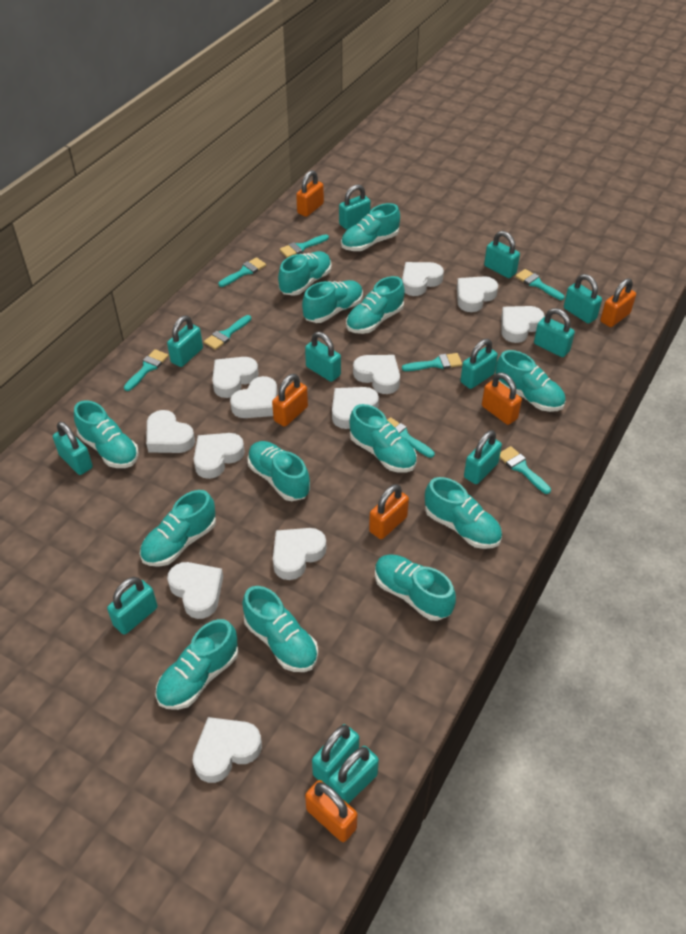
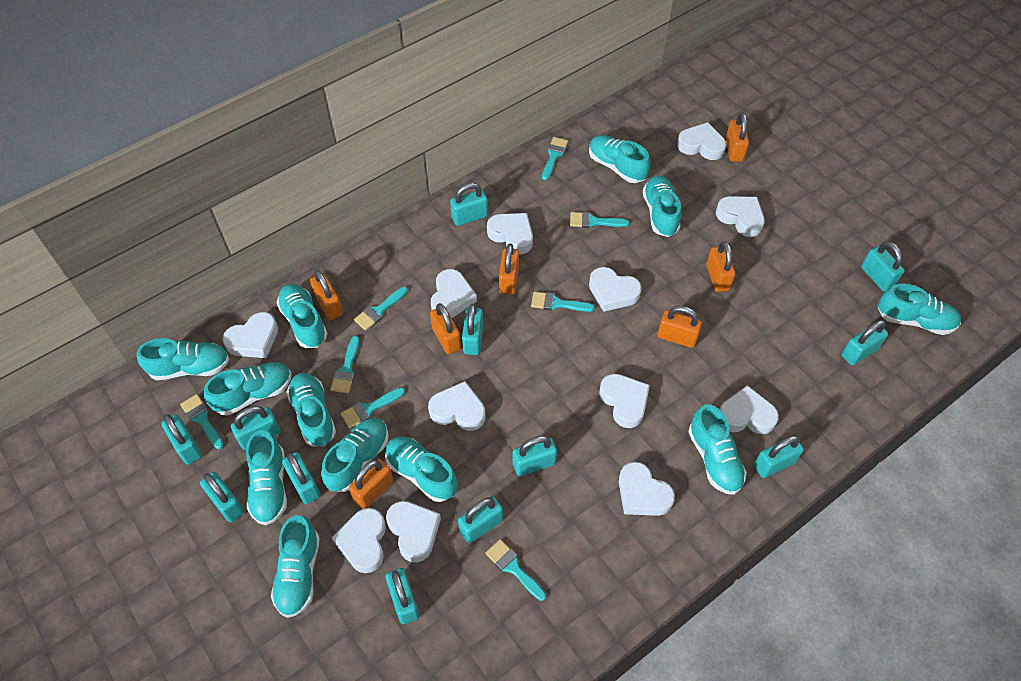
orange padlock: 6 -> 7
turquoise shoe: 13 -> 12

